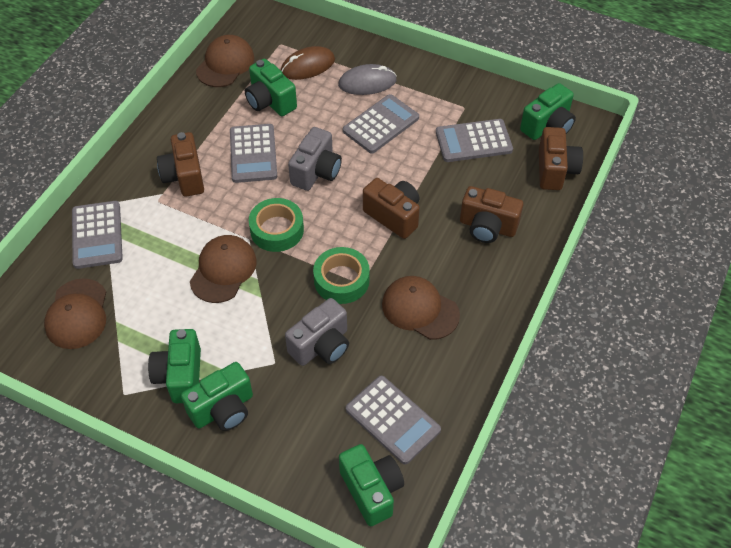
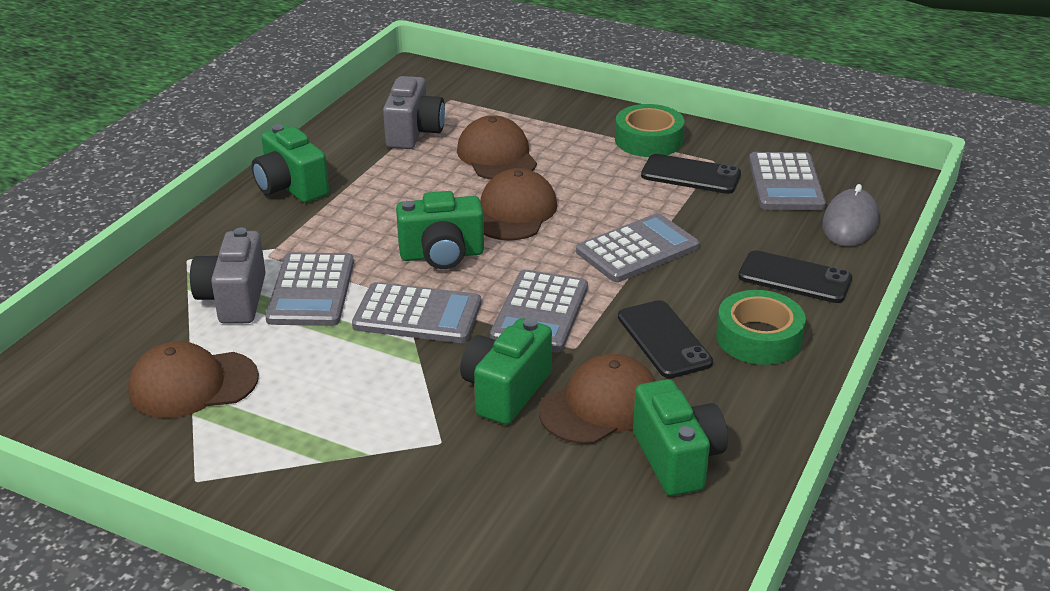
black phone: 0 -> 3
brown camera: 4 -> 0
brown mouse: 1 -> 0
green camera: 5 -> 4

